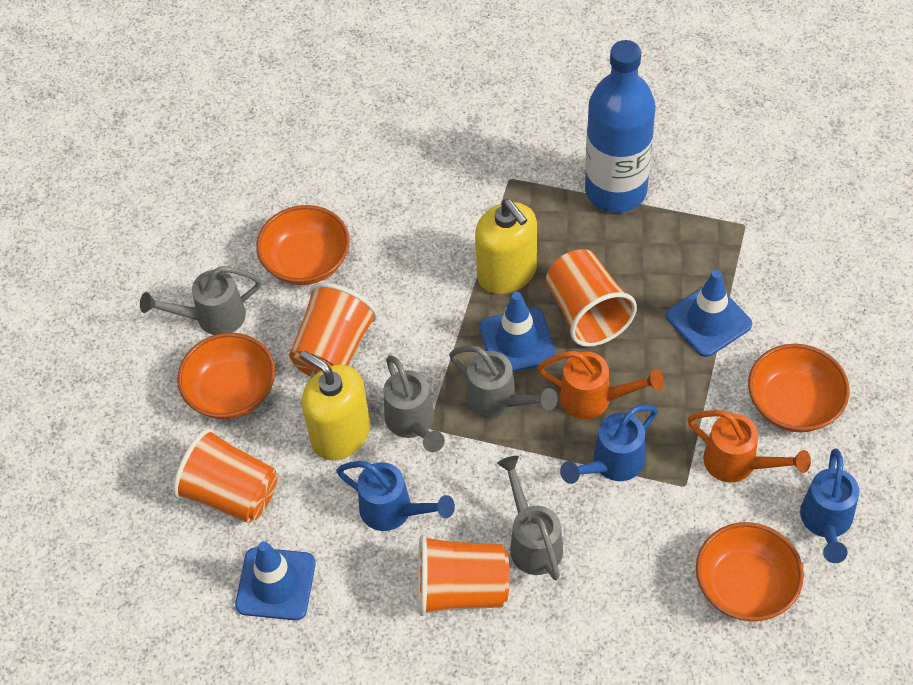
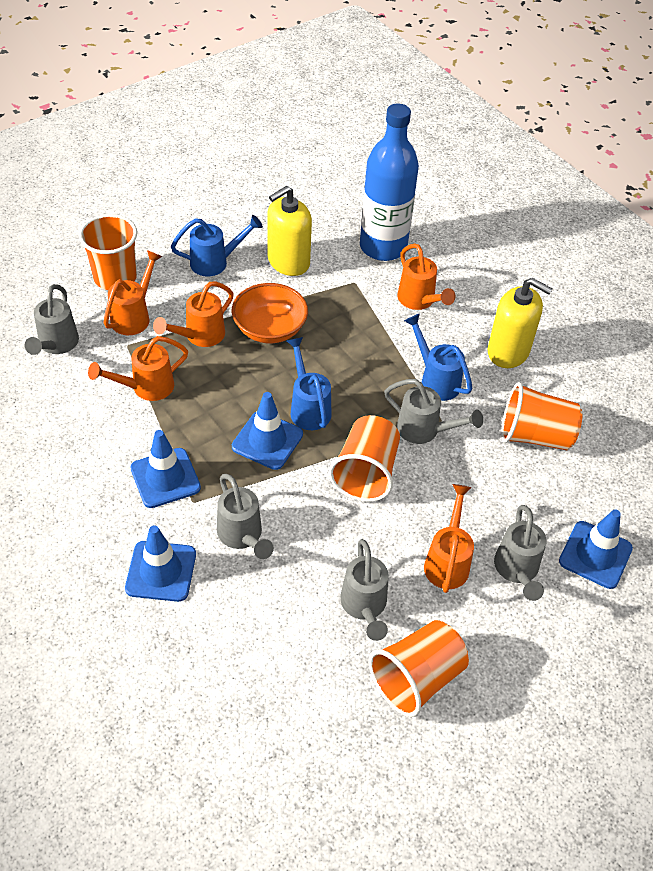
blue traffic cone: 3 -> 4
grey watering can: 4 -> 5
orange bowl: 4 -> 1
orange watering can: 2 -> 5

